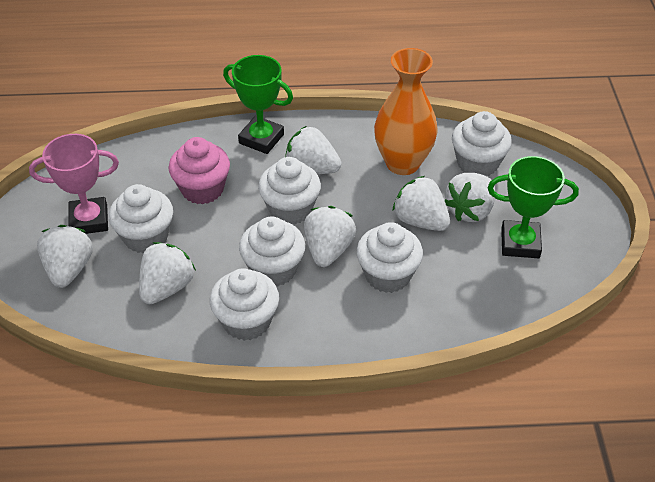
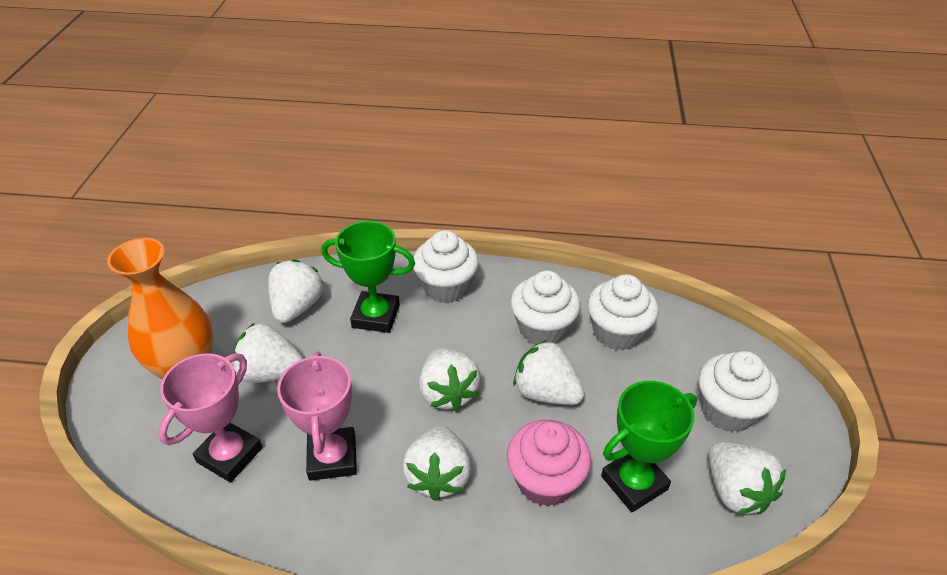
pink trophy: 1 -> 2
white cupcake: 6 -> 4

